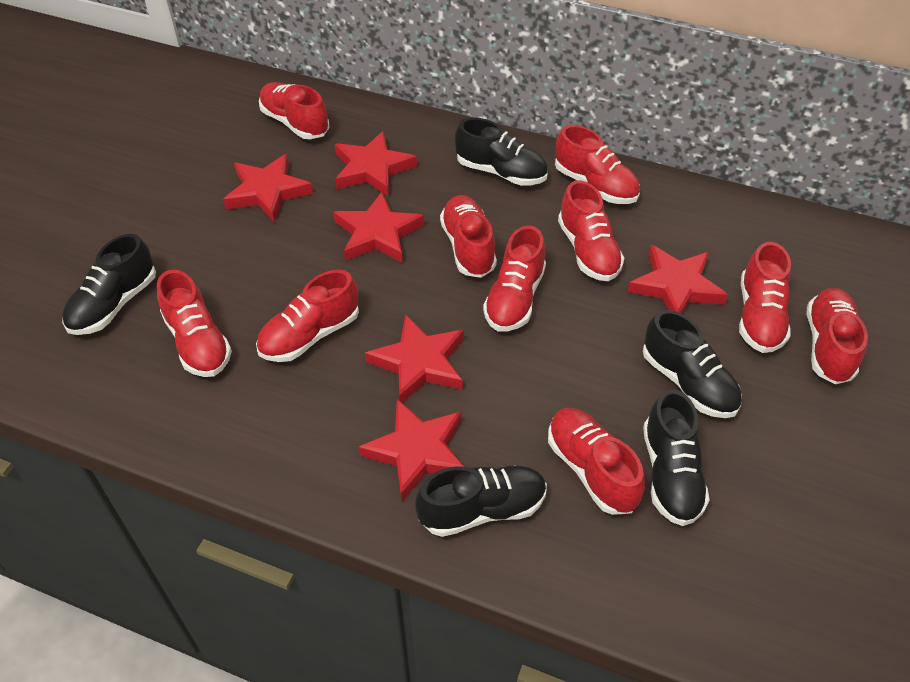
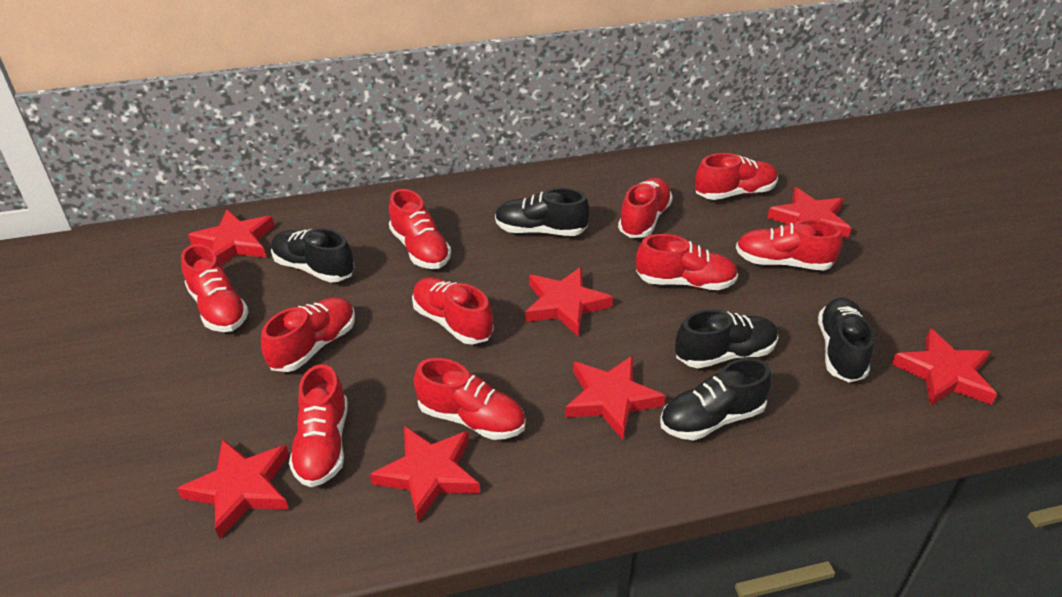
red star: 6 -> 7

